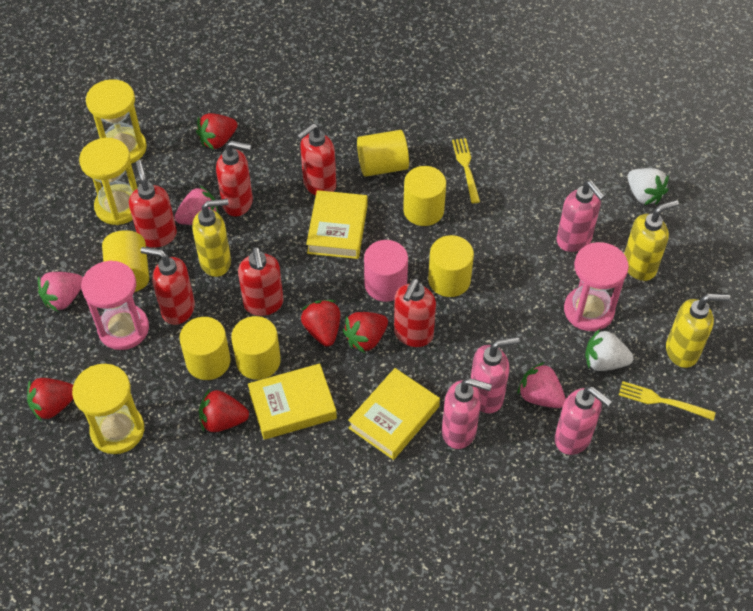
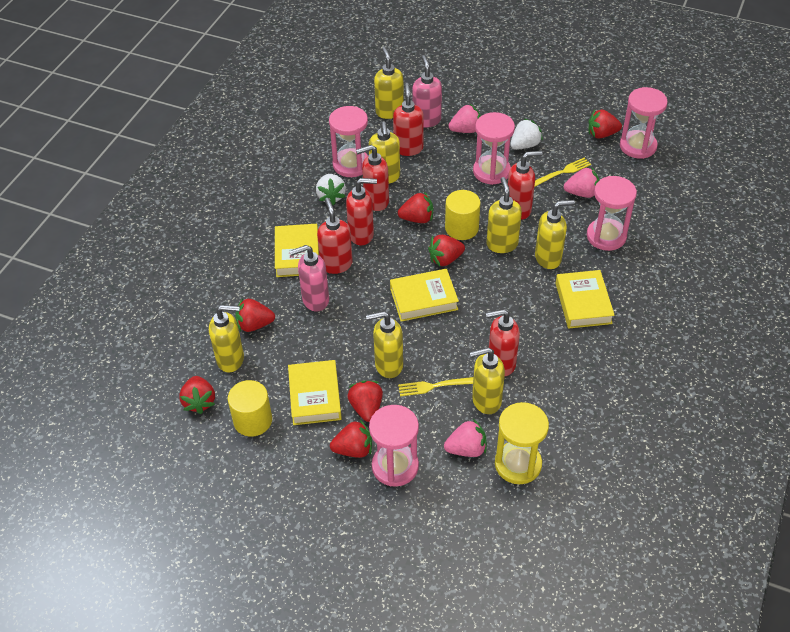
pink cylinder: 1 -> 0
pink hourglass: 2 -> 5
pink soap dispenser: 4 -> 2
red strawberry: 5 -> 7
yellow book: 3 -> 4
yellow cylinder: 6 -> 2
yellow hourglass: 3 -> 1
yellow soap dispenser: 3 -> 7

